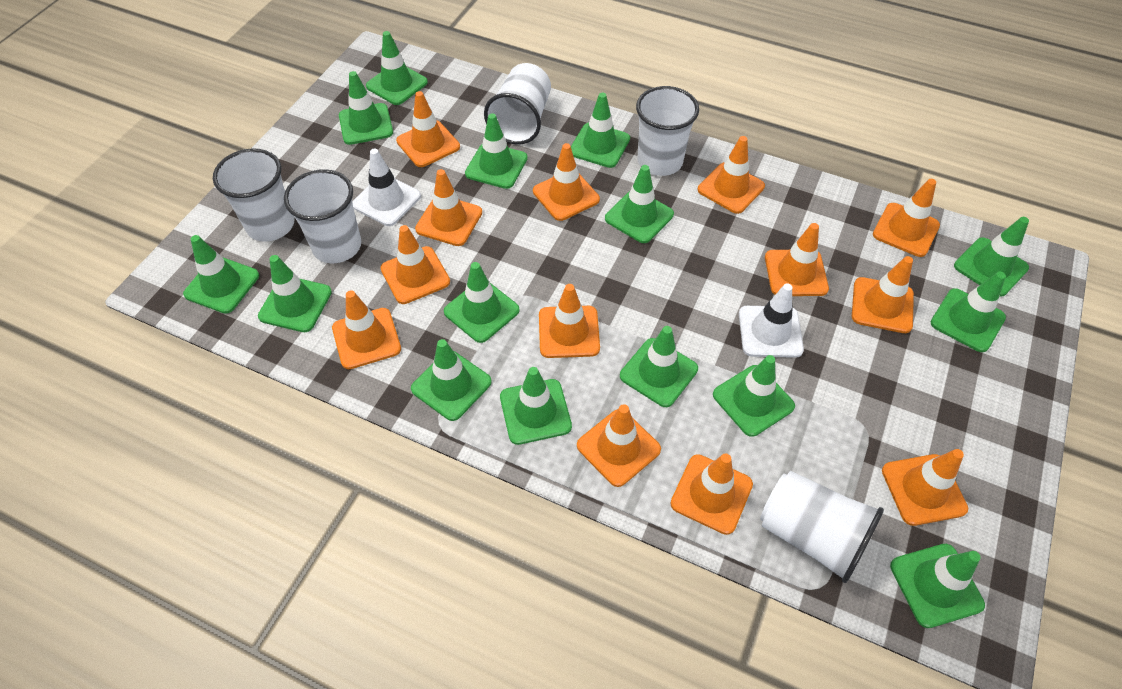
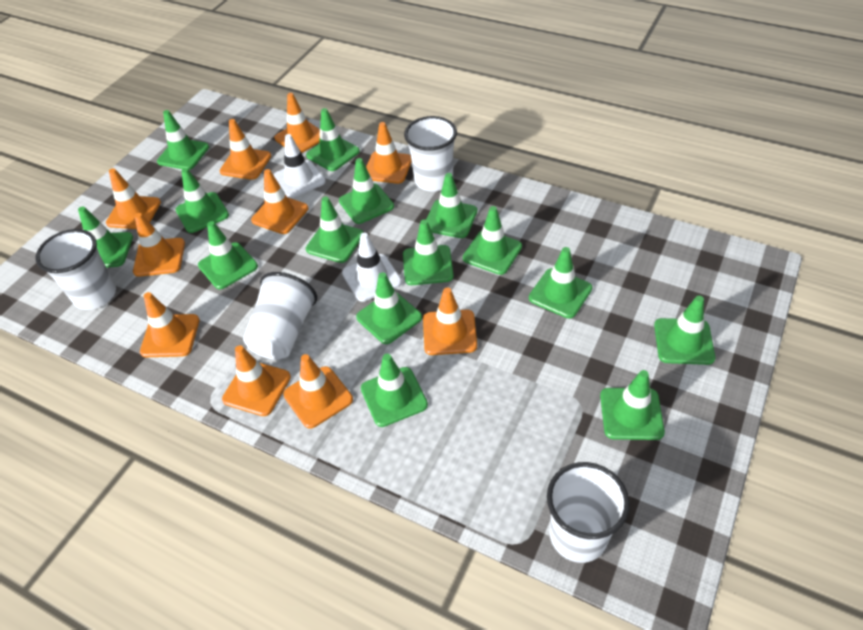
orange traffic cone: 13 -> 10
white cup: 5 -> 4

